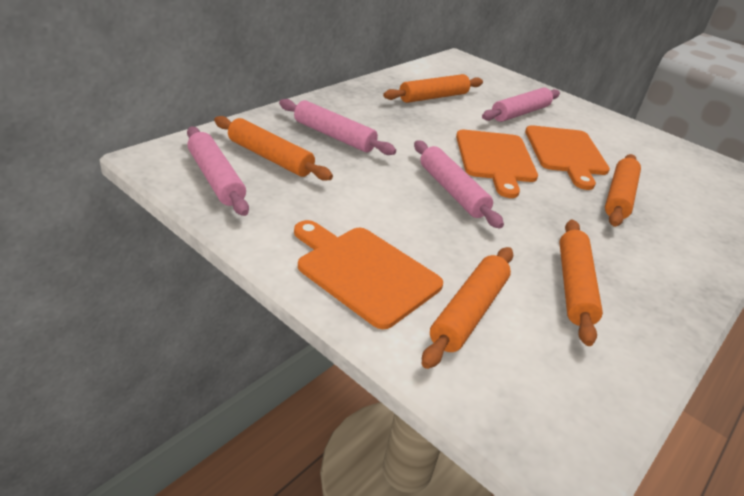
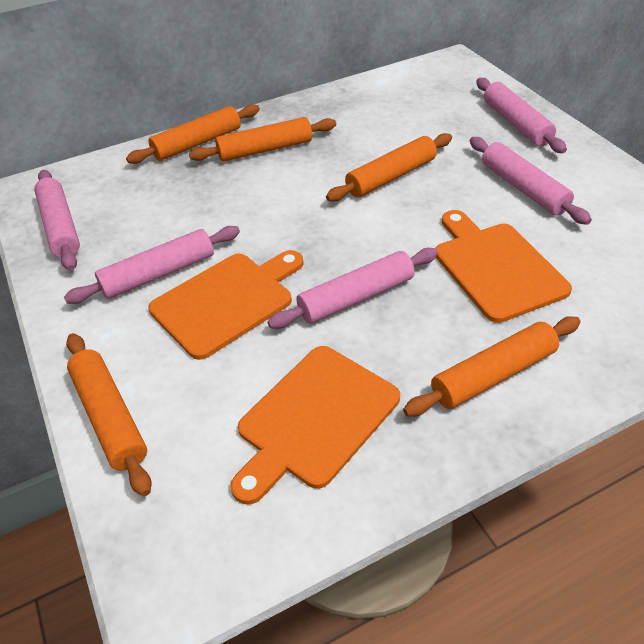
pink rolling pin: 4 -> 5

